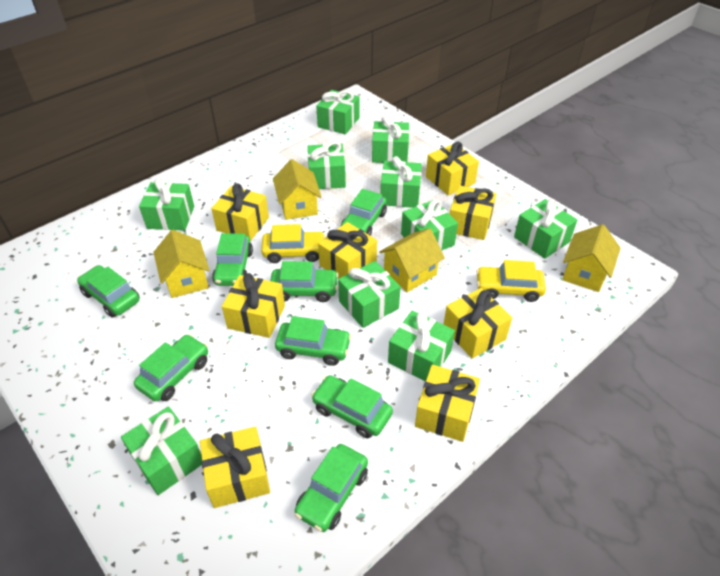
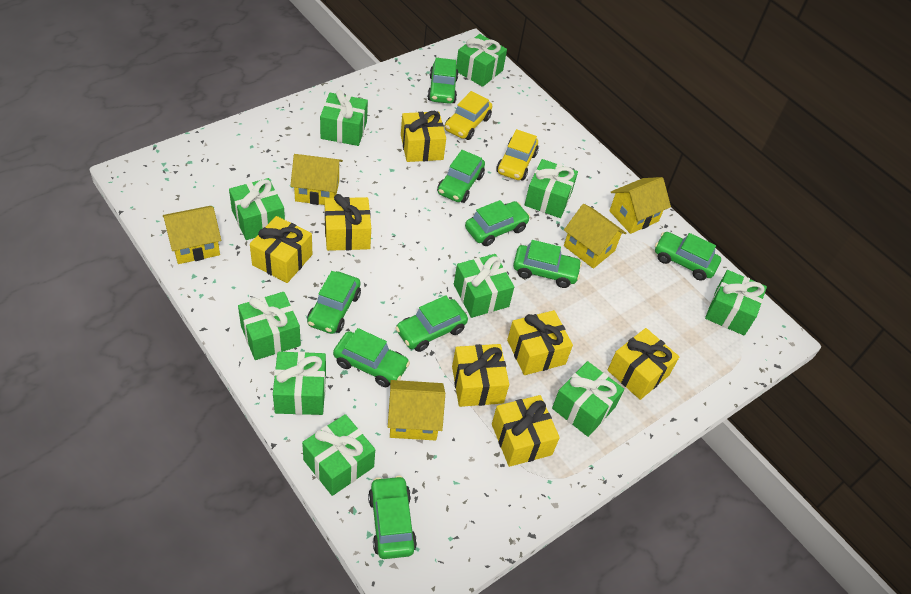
green car: 8 -> 9
yellow gift: 8 -> 7
yellow house: 4 -> 5

